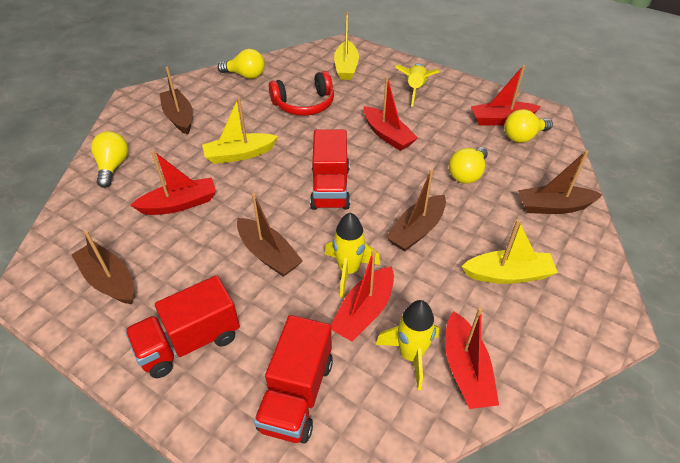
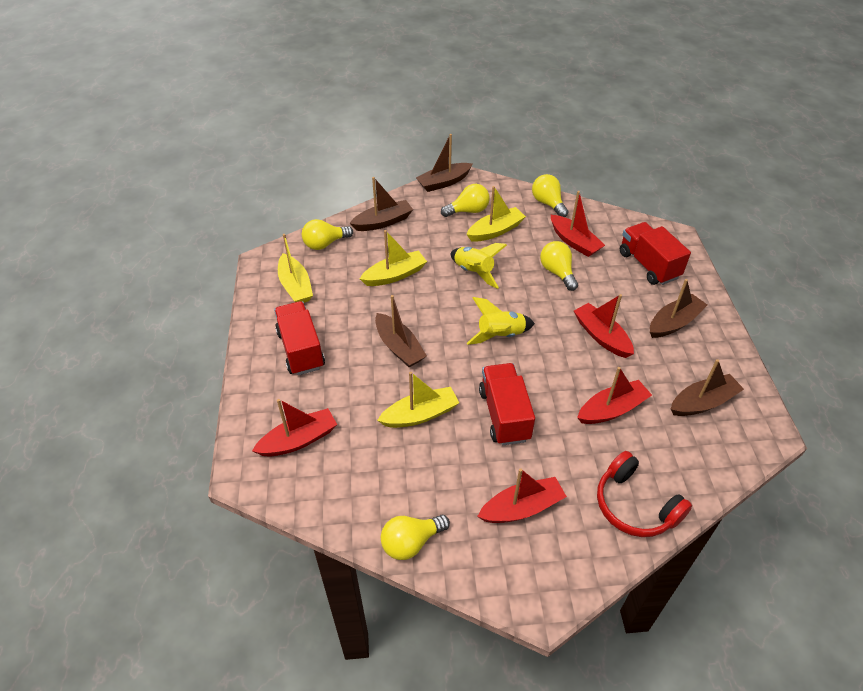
yellow boat: 3 -> 4
yellow light bulb: 4 -> 5
yellow rocket: 3 -> 2

